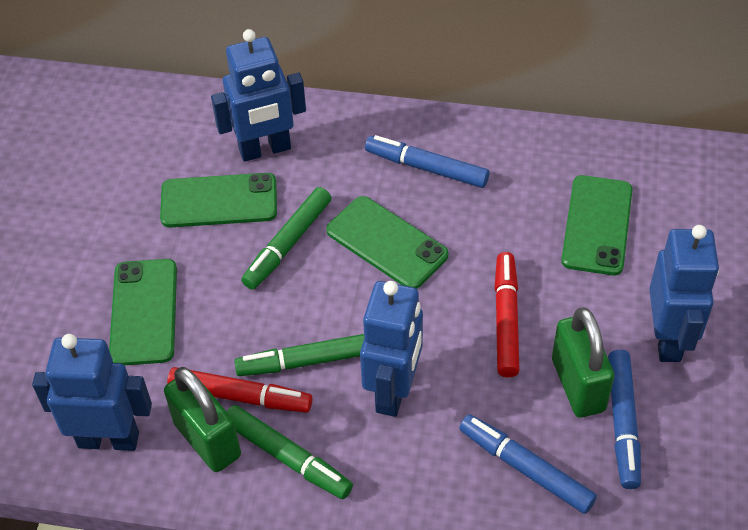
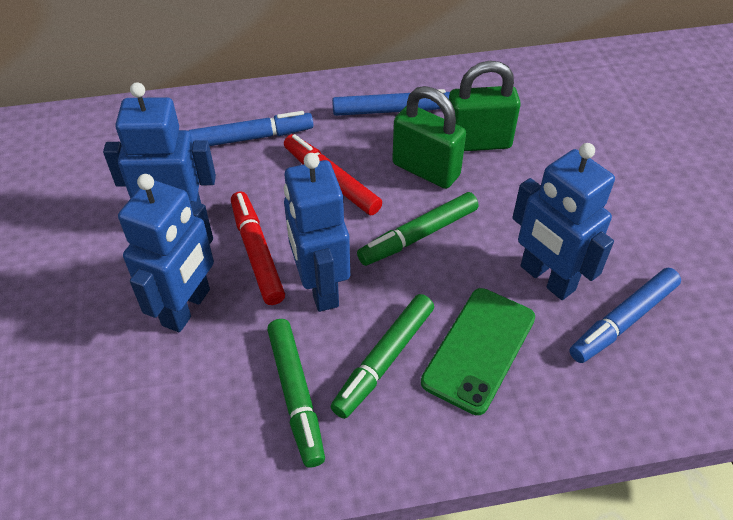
green phone: 4 -> 1

